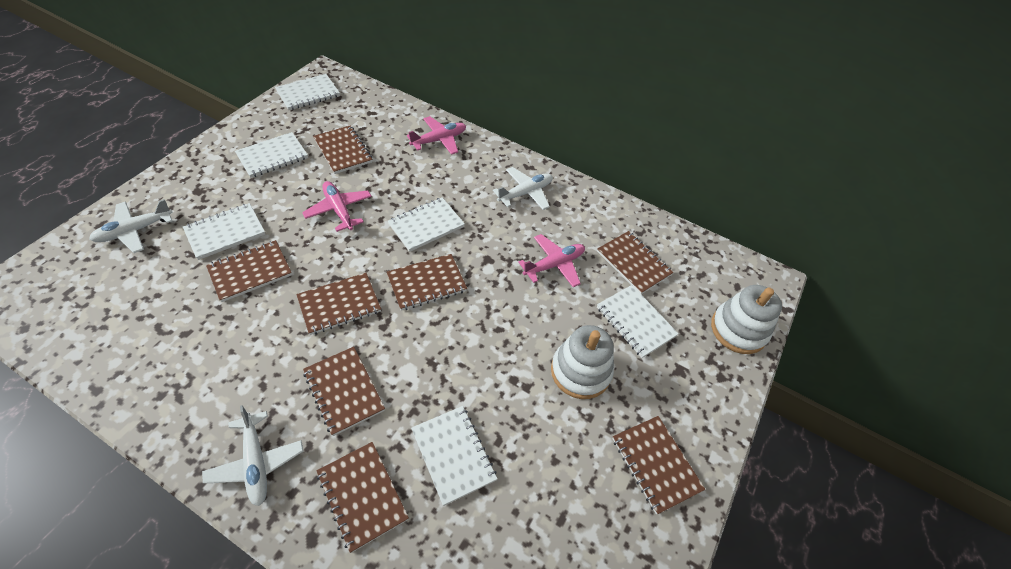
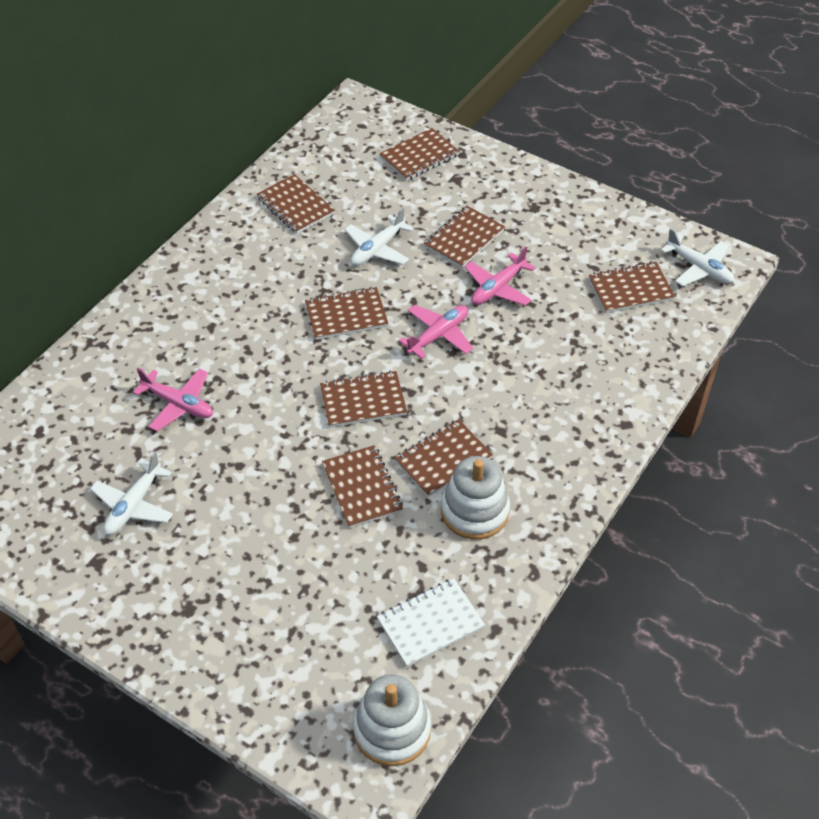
white notebook: 6 -> 1

